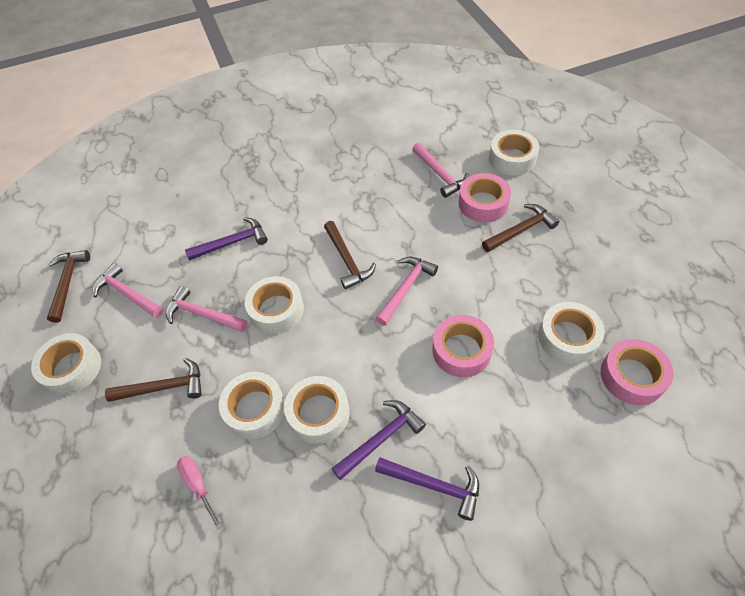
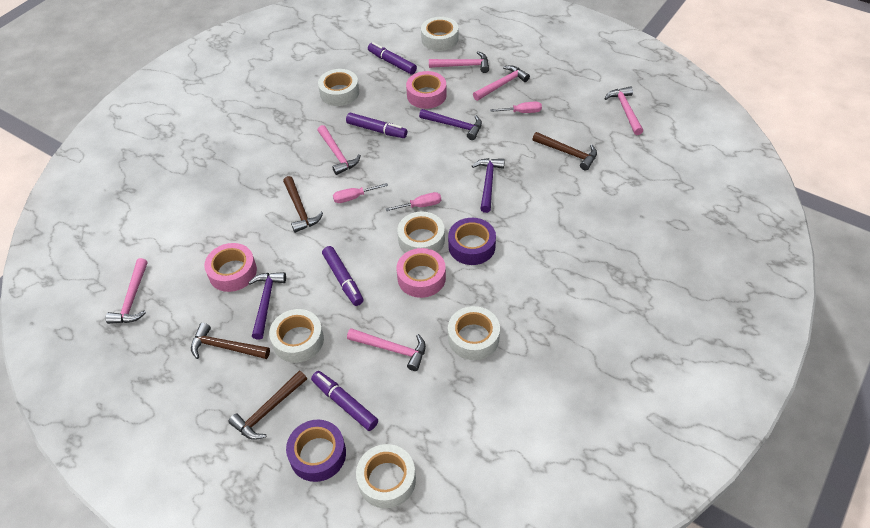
pink hammer: 4 -> 6
pink screwdriver: 1 -> 3
purple marker: 0 -> 4
purple tape: 0 -> 2

